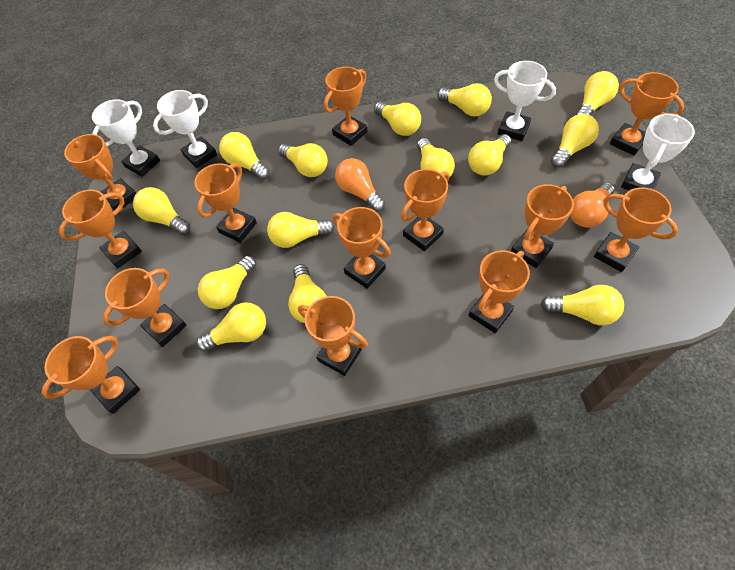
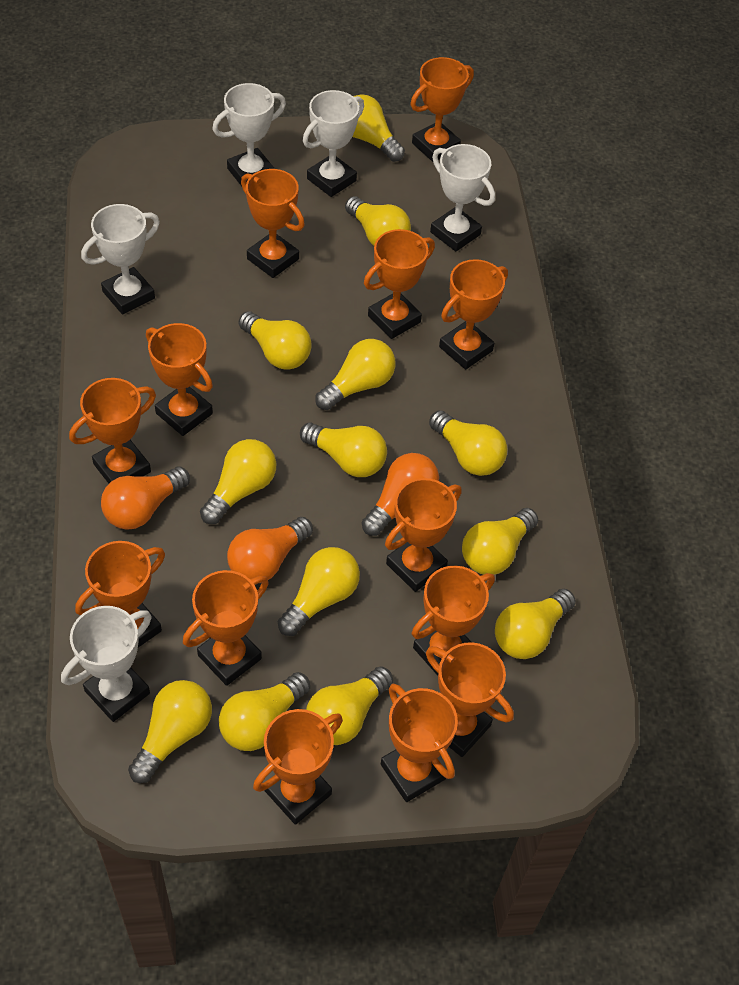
orange light bulb: 2 -> 3
white trophy: 4 -> 5
yellow light bulb: 14 -> 13

